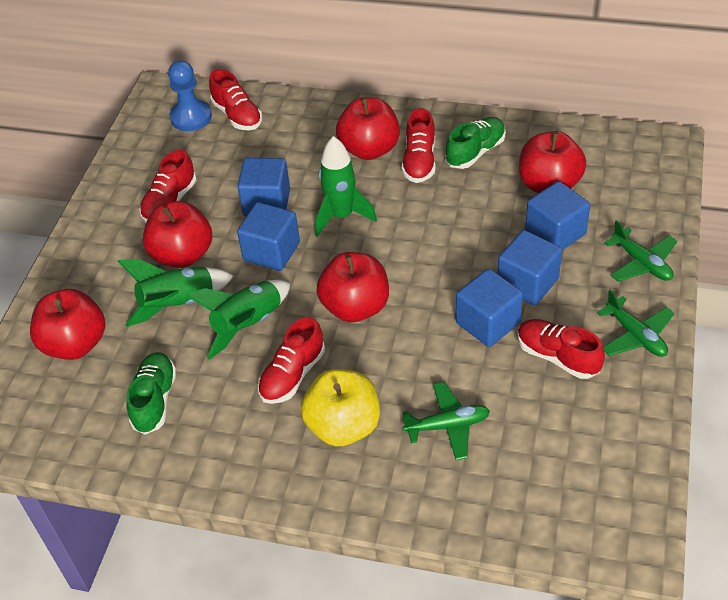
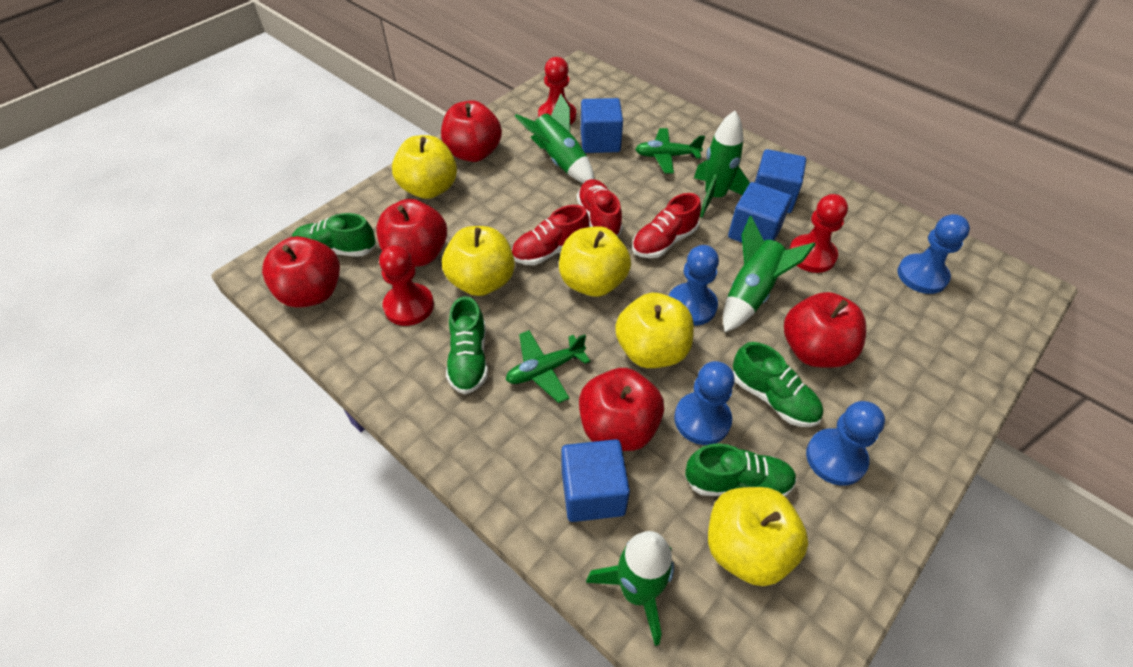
blue cube: 5 -> 4
blue pawn: 1 -> 4
green plane: 3 -> 2
green rocket: 3 -> 4
green shoe: 2 -> 4
red pawn: 0 -> 3
red shoe: 5 -> 3
yellow apple: 1 -> 5

